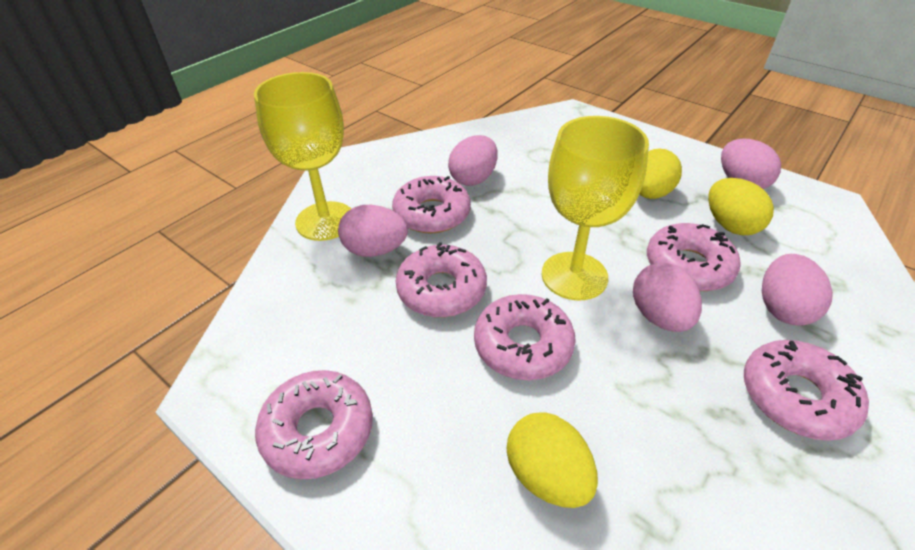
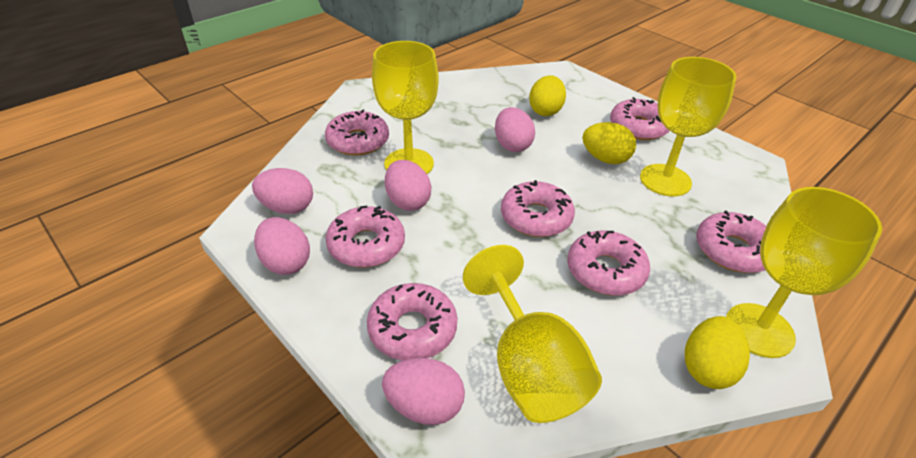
pink donut: 6 -> 7
yellow goblet: 2 -> 4

